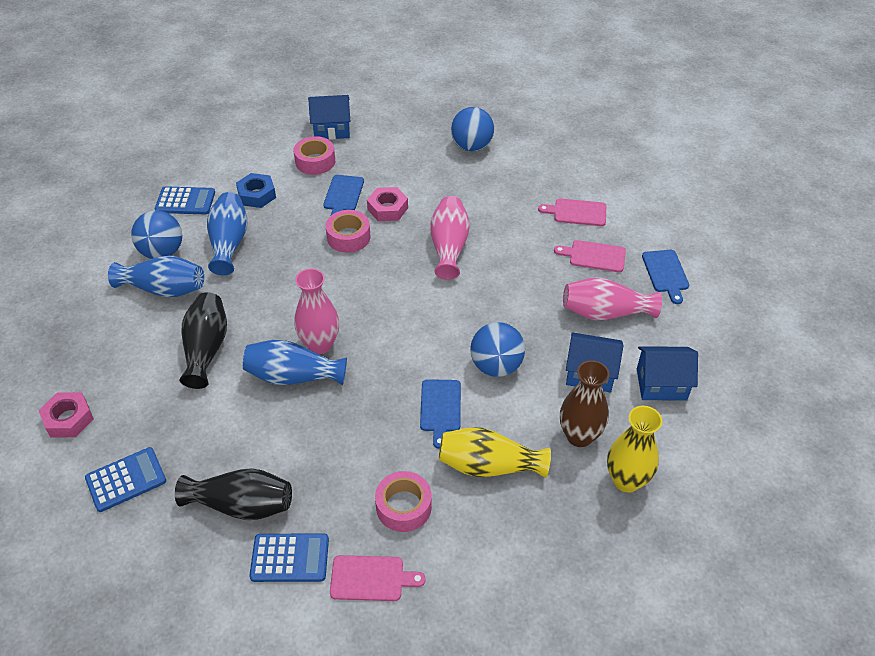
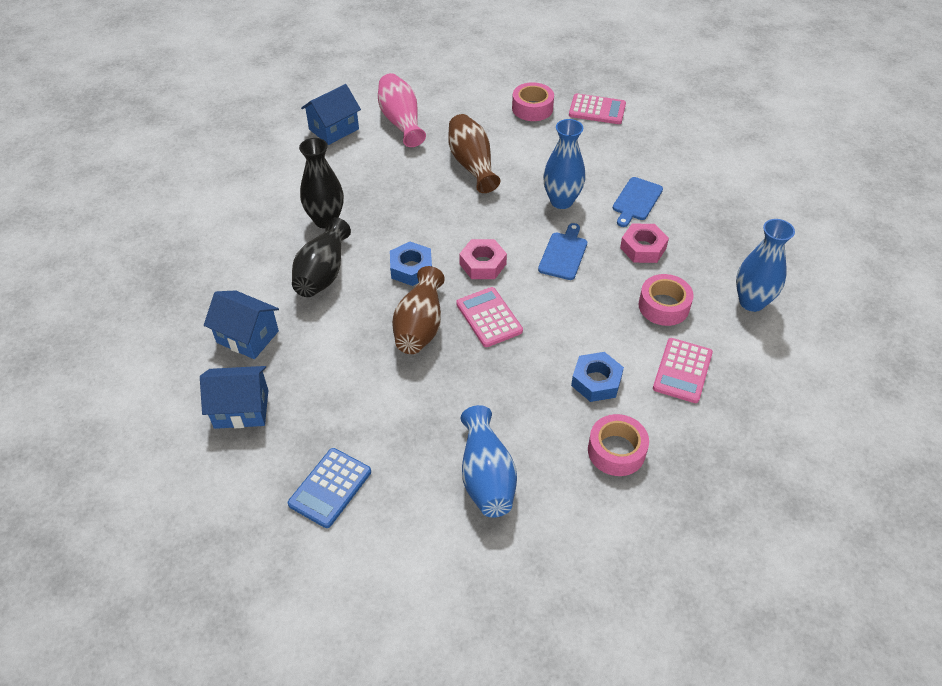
blue ball: 3 -> 0
blue calculator: 3 -> 1
blue cutting board: 3 -> 2
blue nut: 1 -> 2
brown vase: 1 -> 2
pink calculator: 0 -> 3
pink cutting board: 3 -> 0
pink vase: 3 -> 1
yellow vase: 2 -> 0

